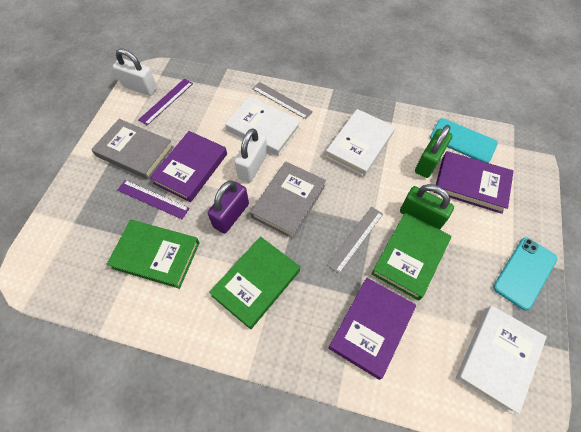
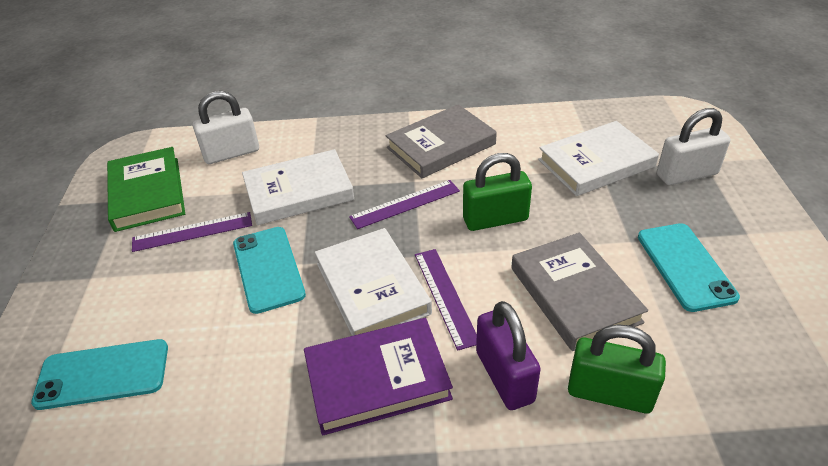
green book: 3 -> 1
grey ruler: 2 -> 0
purple book: 3 -> 1
purple ruler: 2 -> 3
turquoise phone: 2 -> 3

